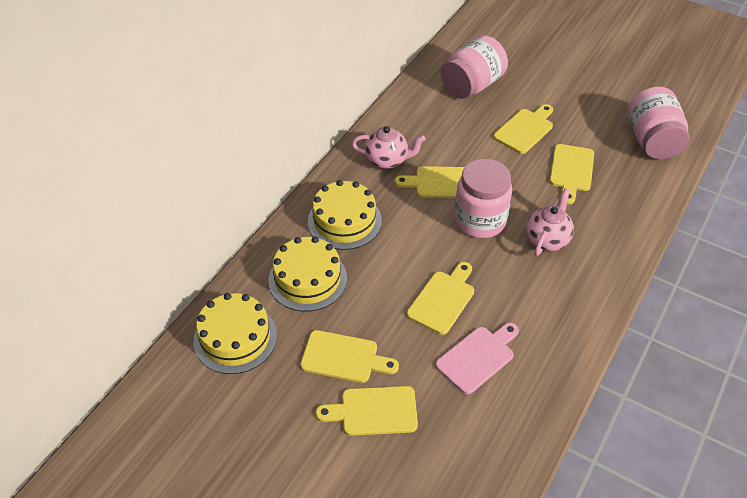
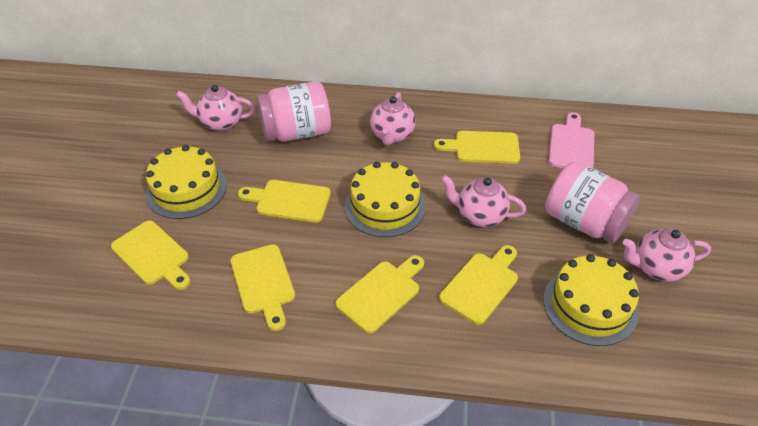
pink jar: 3 -> 2
pink teapot: 2 -> 4

